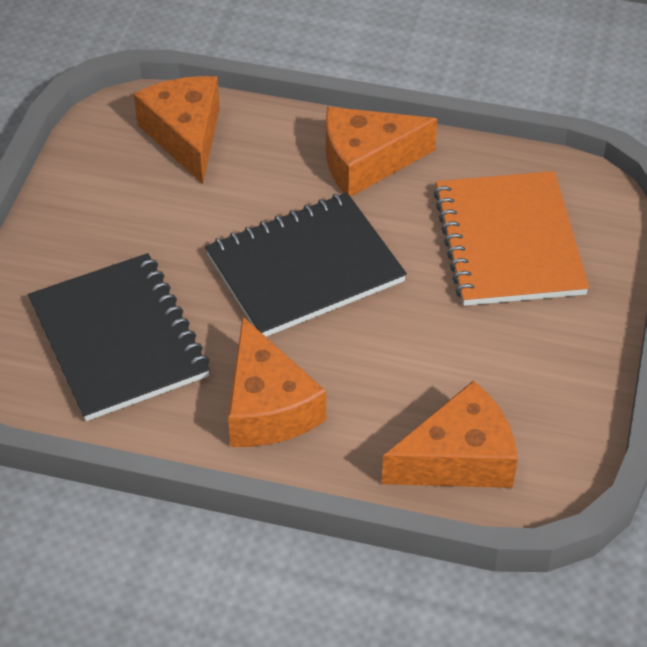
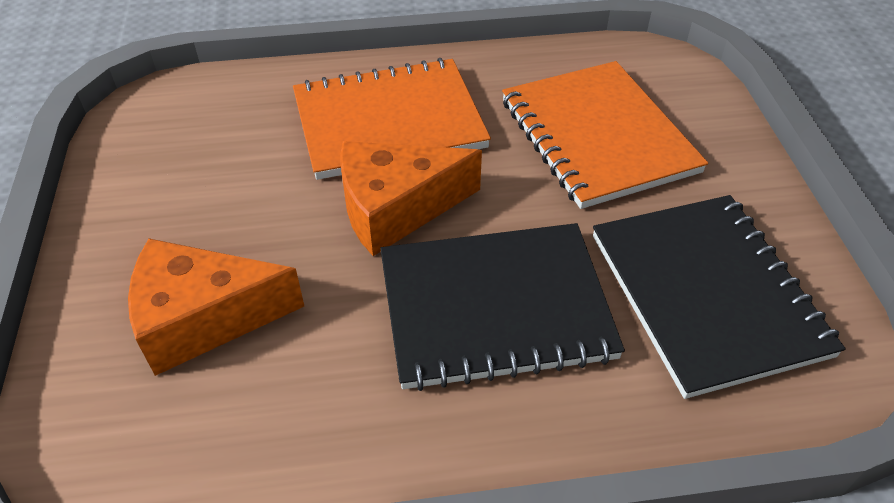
orange cheese: 4 -> 2
orange notebook: 1 -> 2

